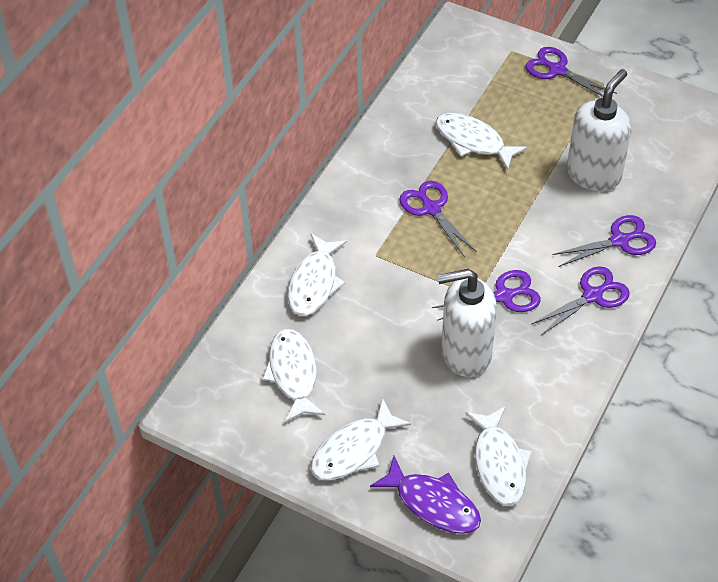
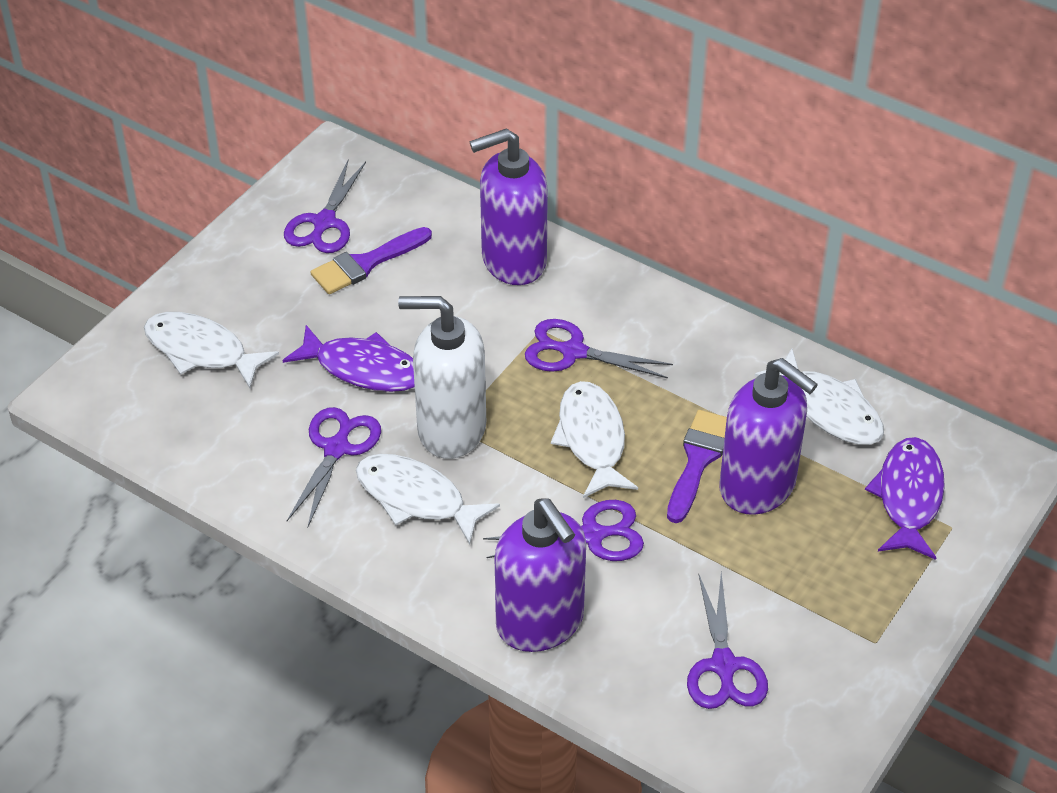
purple brush: 0 -> 2
purple fish: 1 -> 2
purple soap dispenser: 0 -> 3
white fish: 5 -> 4
white soap dispenser: 2 -> 1

